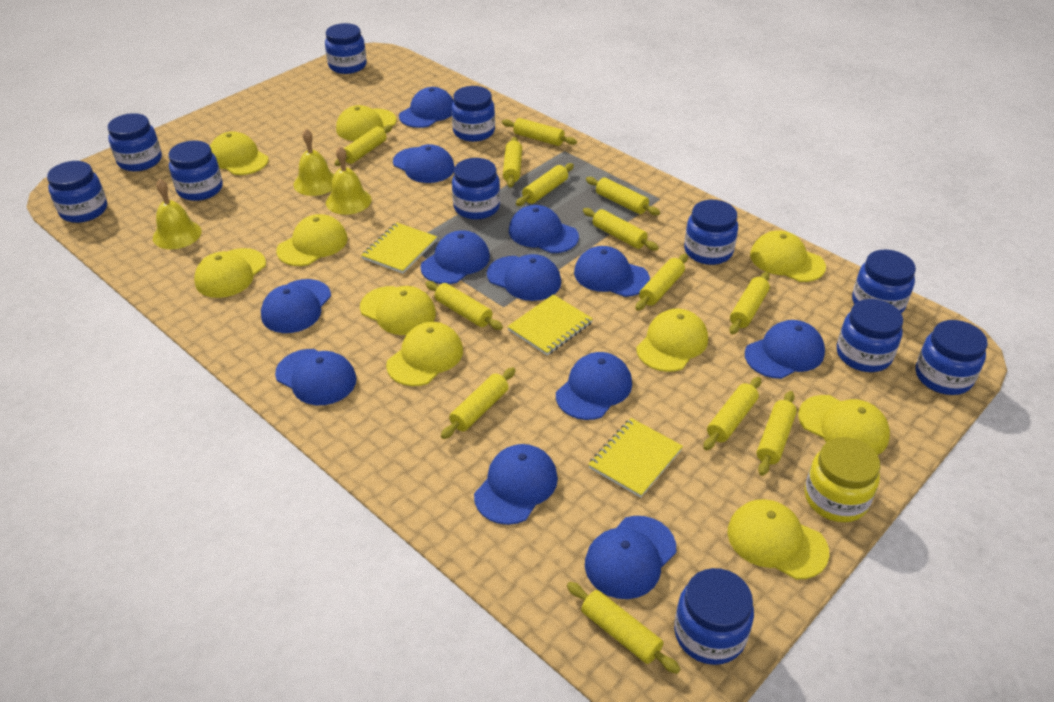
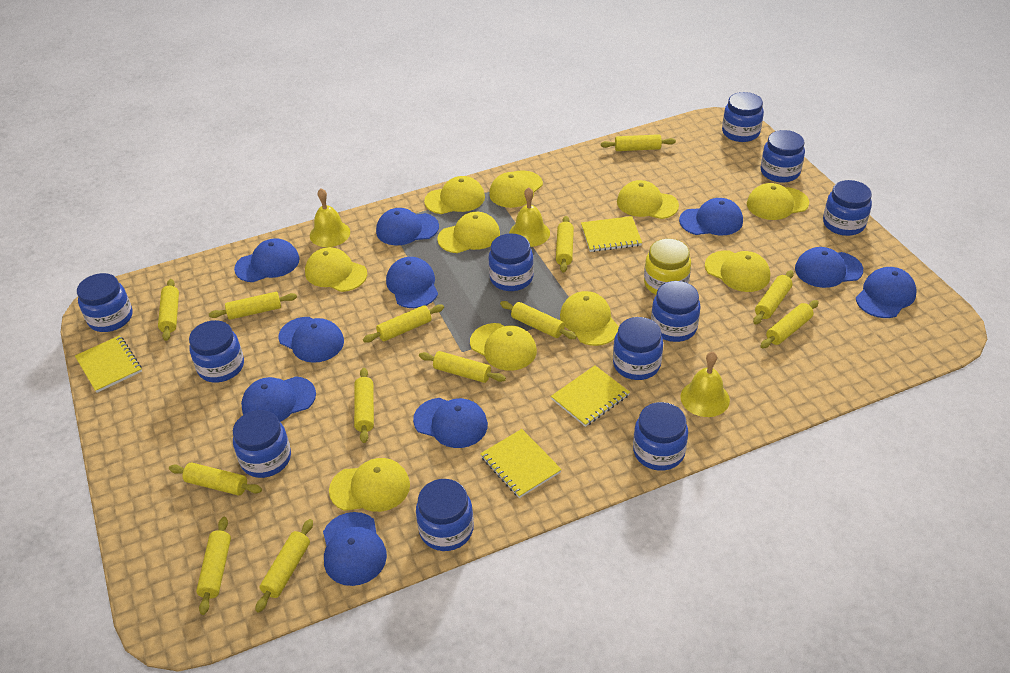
blue cap: 12 -> 10
yellow notebook: 3 -> 4

